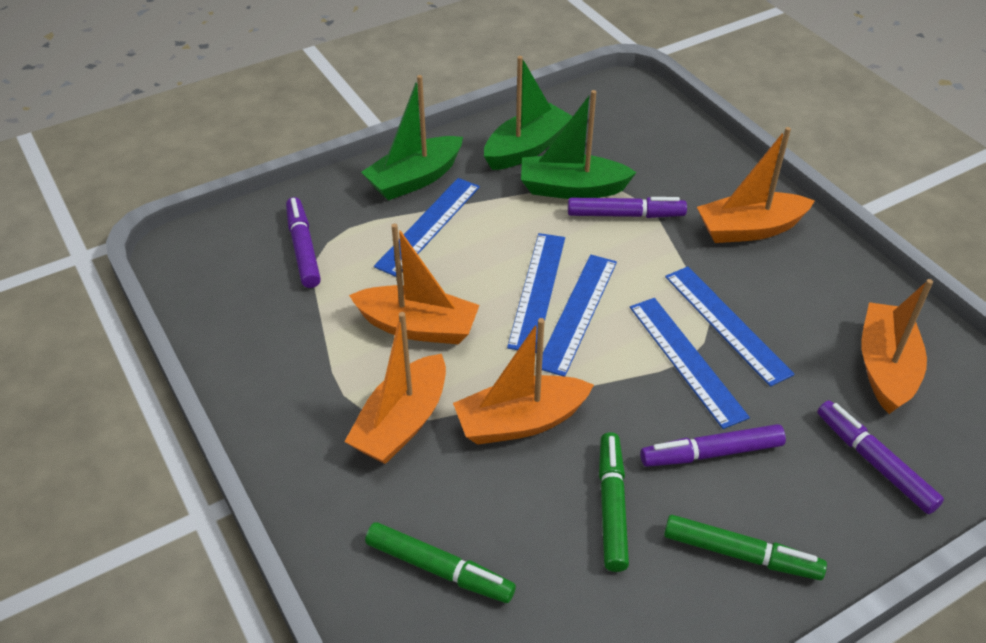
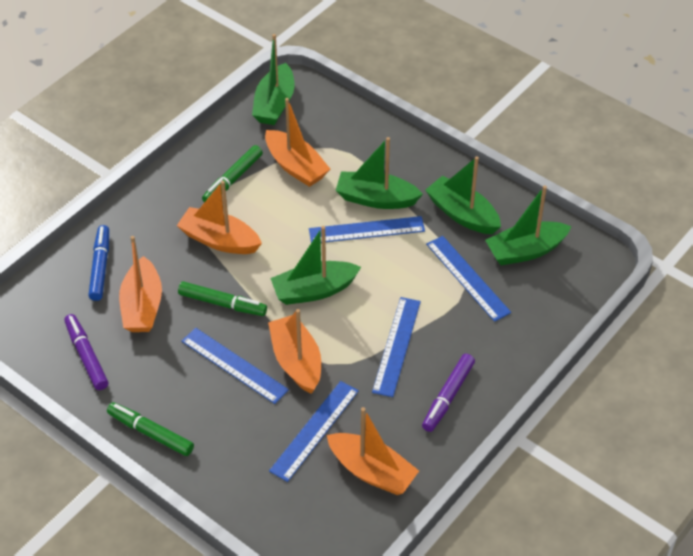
blue marker: 0 -> 1
green boat: 3 -> 5
purple marker: 4 -> 2

